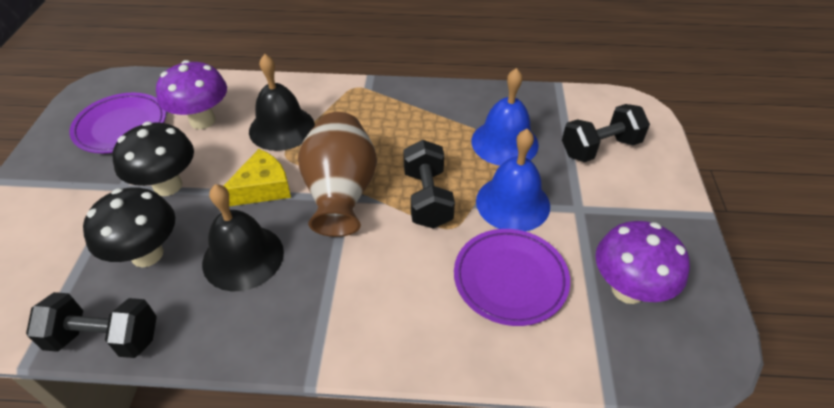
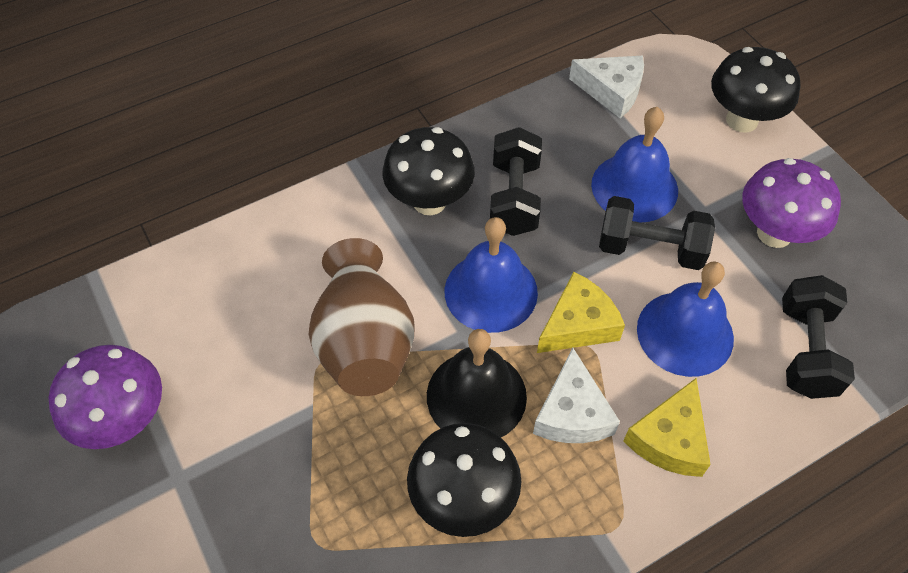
black bell: 2 -> 1
black mushroom: 2 -> 3
blue bell: 2 -> 3
purple plate: 2 -> 0
white cheese: 0 -> 2
yellow cheese: 1 -> 2

